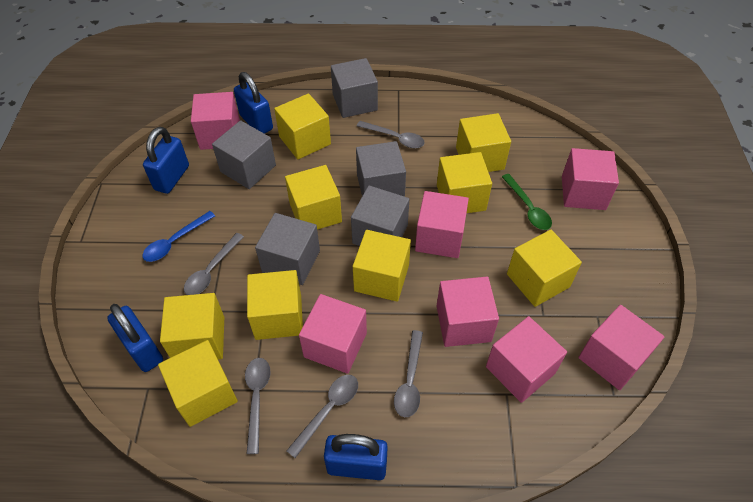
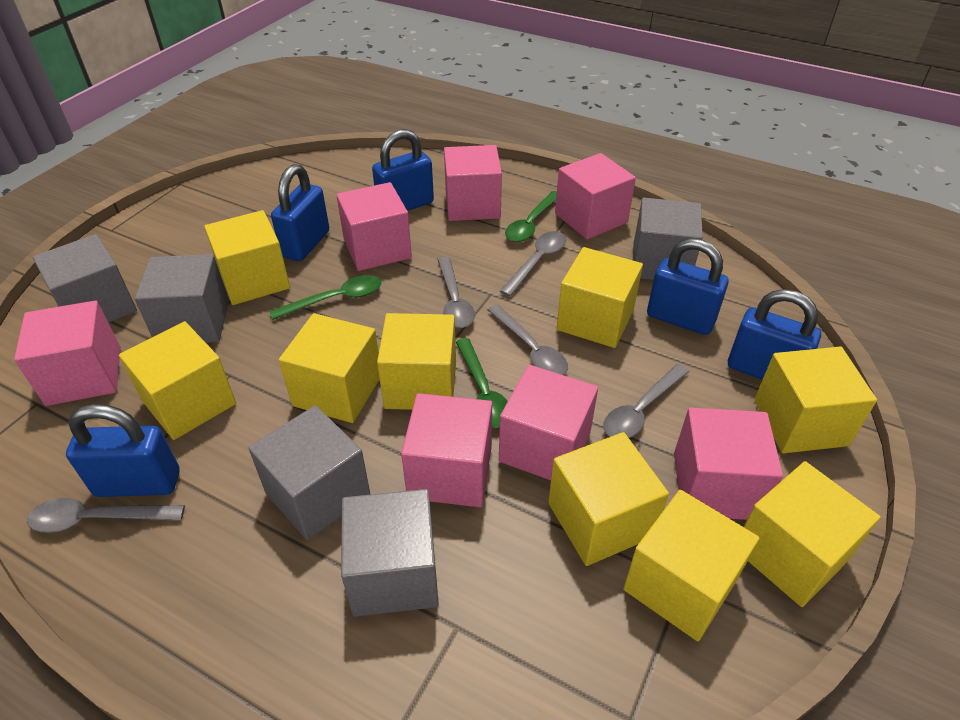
blue padlock: 4 -> 5
blue spoon: 1 -> 0
green spoon: 1 -> 3

